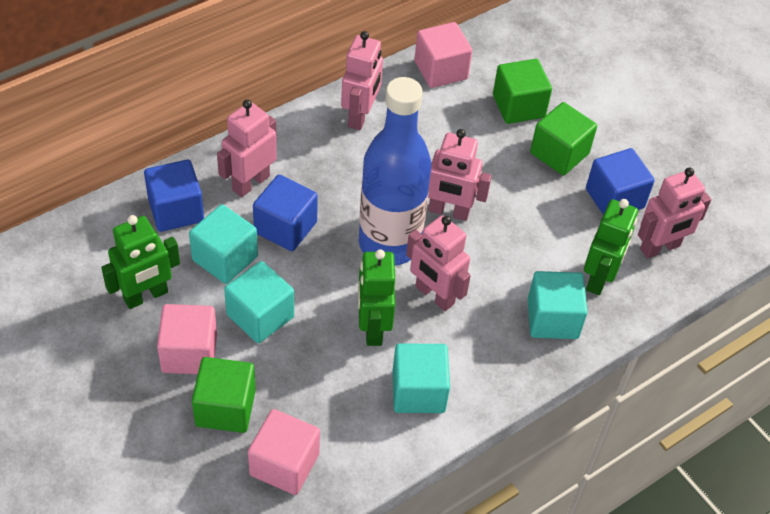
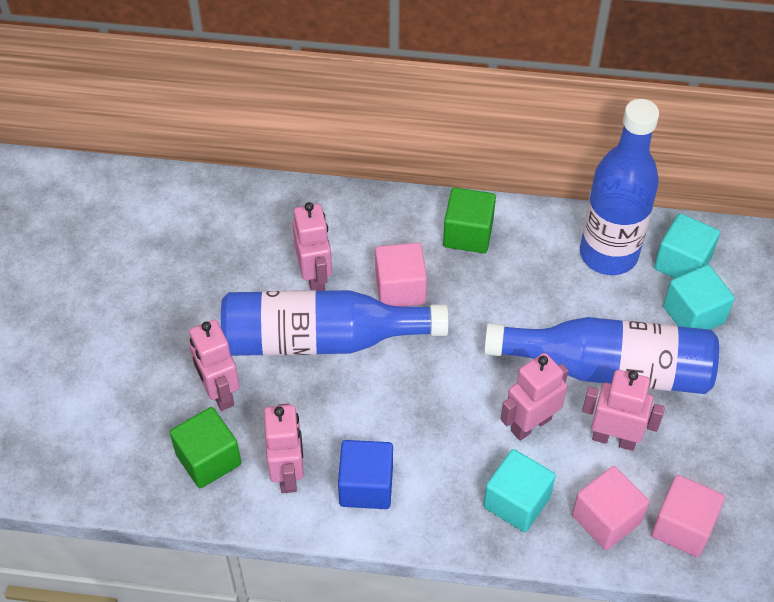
blue bottle: 1 -> 3
blue cube: 3 -> 1
green cube: 3 -> 2
green robot: 3 -> 0
turquoise cube: 4 -> 3

